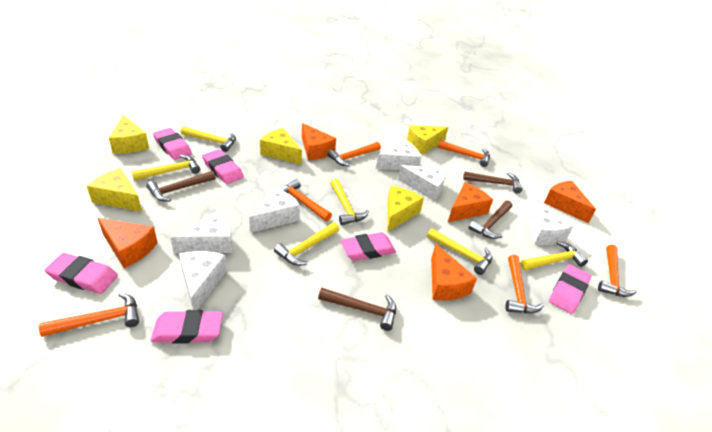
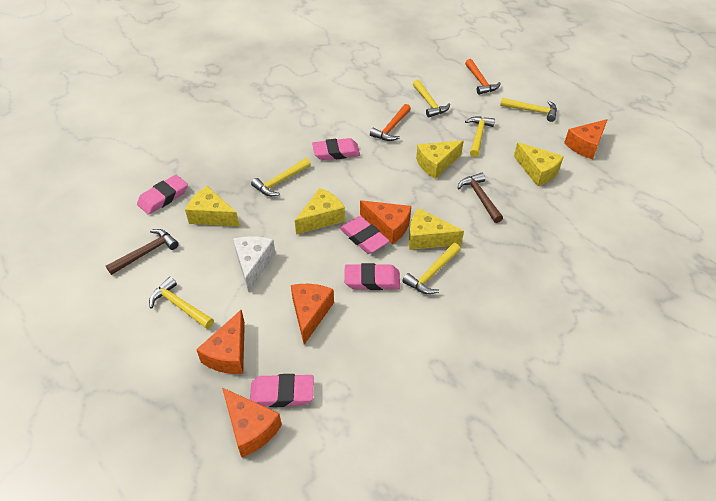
brown hammer: 4 -> 2
orange hammer: 6 -> 2
pink eraser: 6 -> 5
white cheese: 6 -> 1

